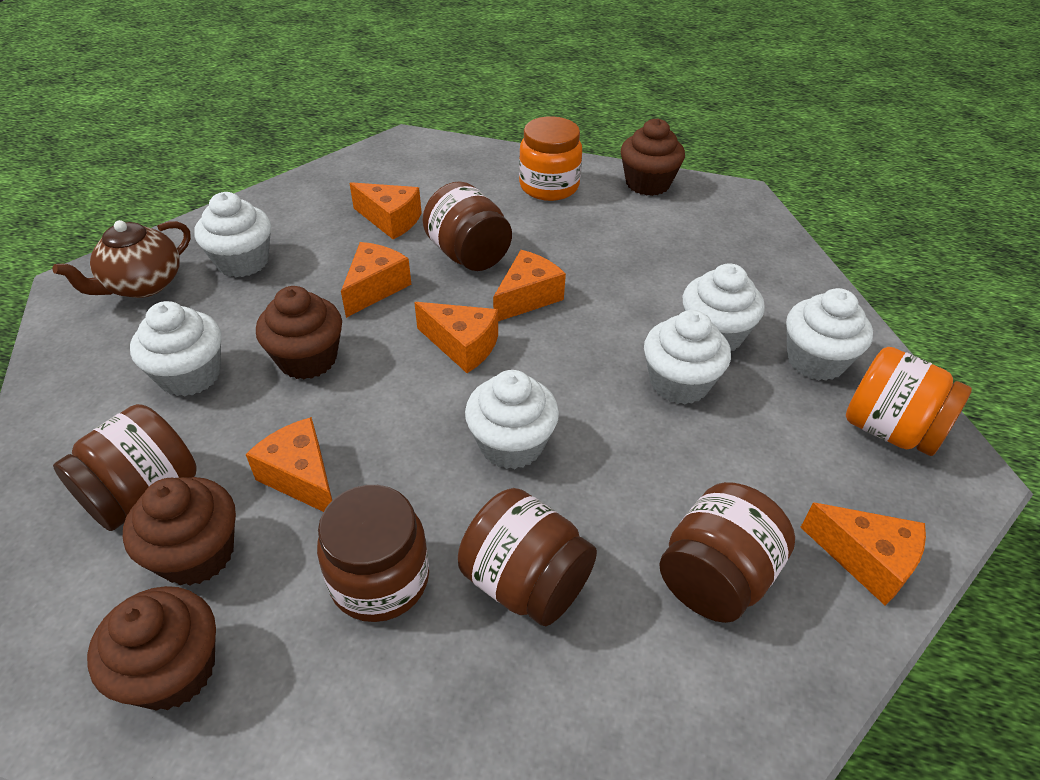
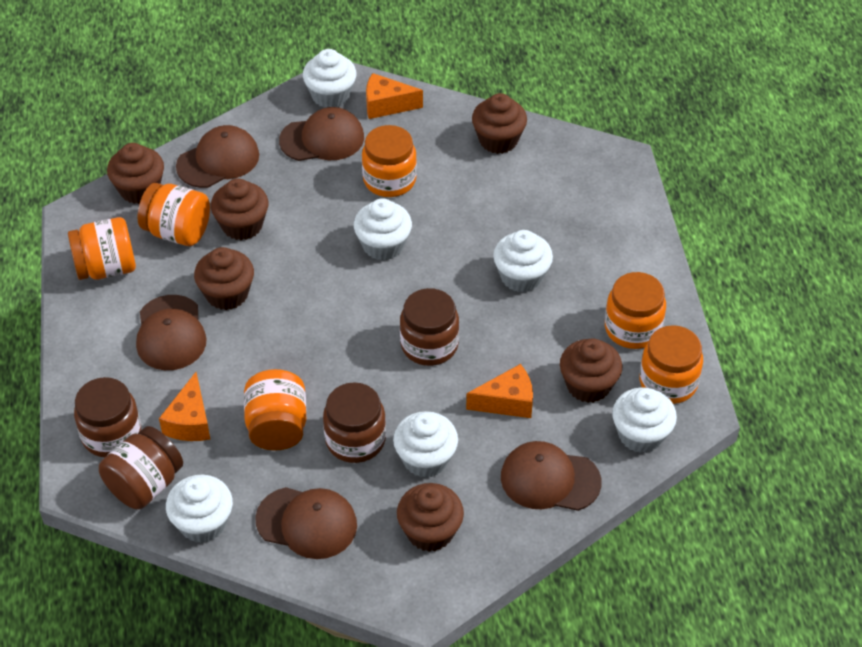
brown cap: 0 -> 5
brown cupcake: 4 -> 6
brown jar: 5 -> 4
brown teapot: 1 -> 0
orange cheese: 6 -> 3
orange jar: 2 -> 6

